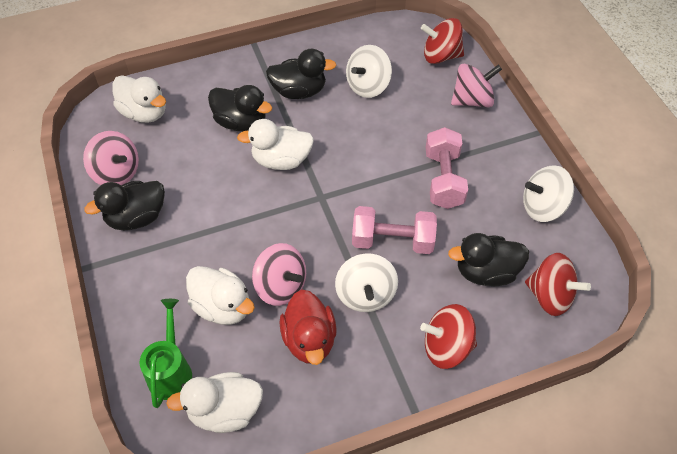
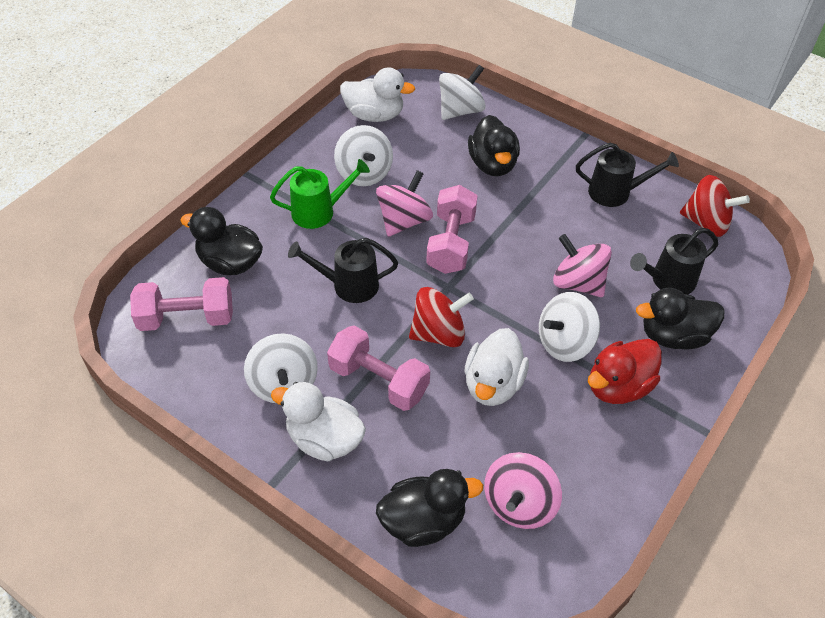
black watering can: 0 -> 3
pink dumbbell: 2 -> 3
red spinning top: 3 -> 2
white duck: 4 -> 3
white spinning top: 3 -> 4

